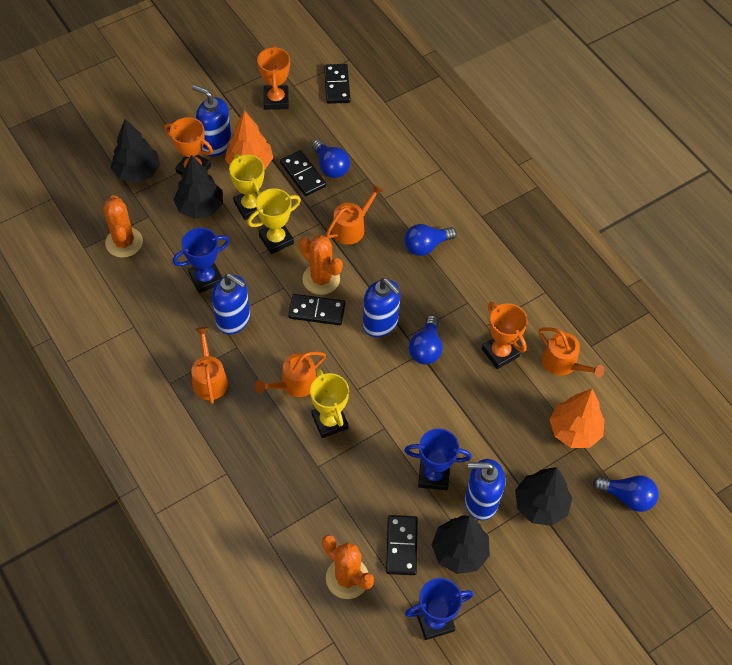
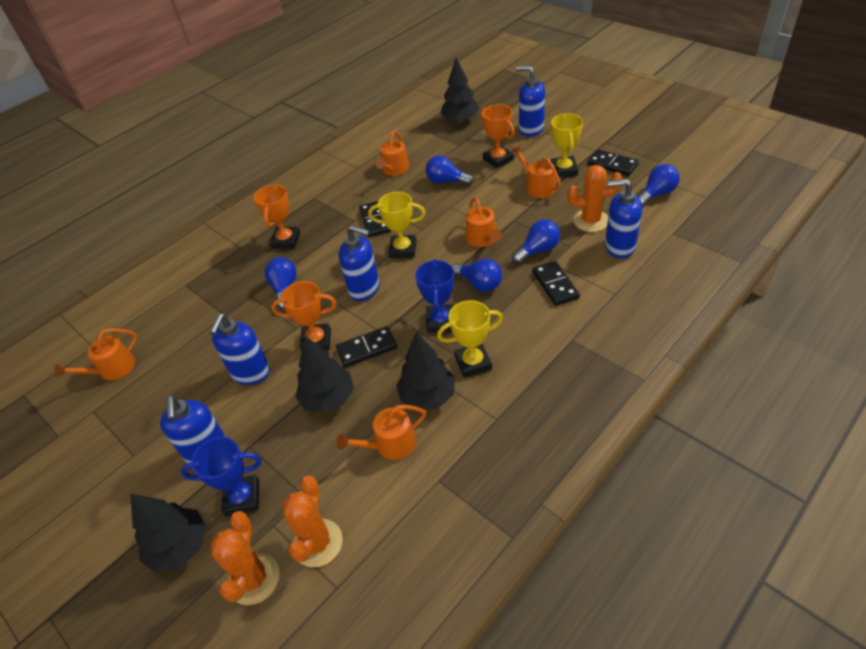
blue light bulb: 4 -> 5
blue soap dispenser: 4 -> 5
blue trophy: 3 -> 2
orange tree: 2 -> 0
orange watering can: 4 -> 5

